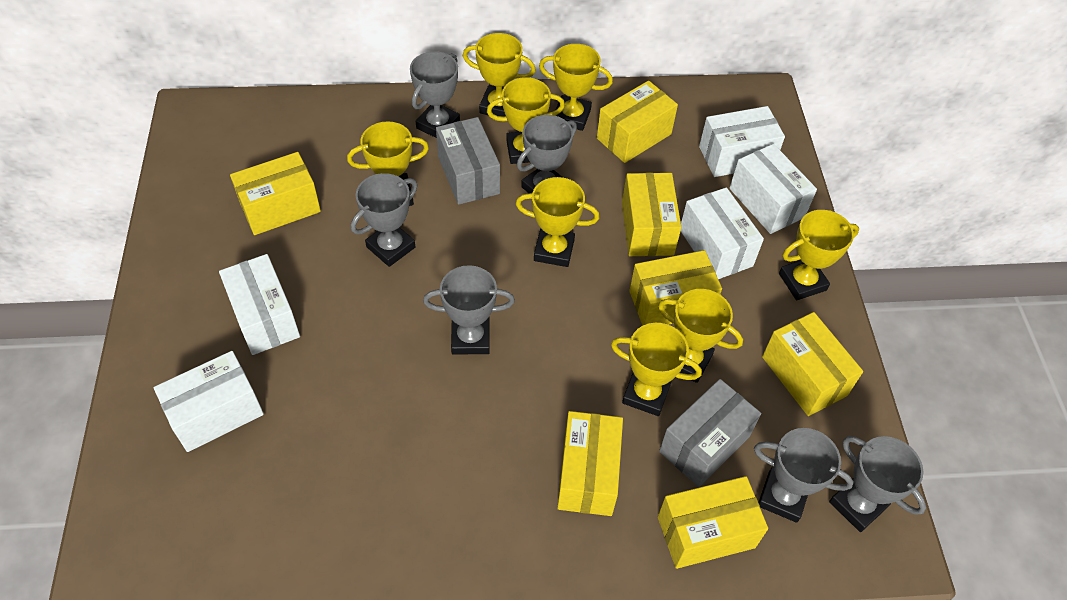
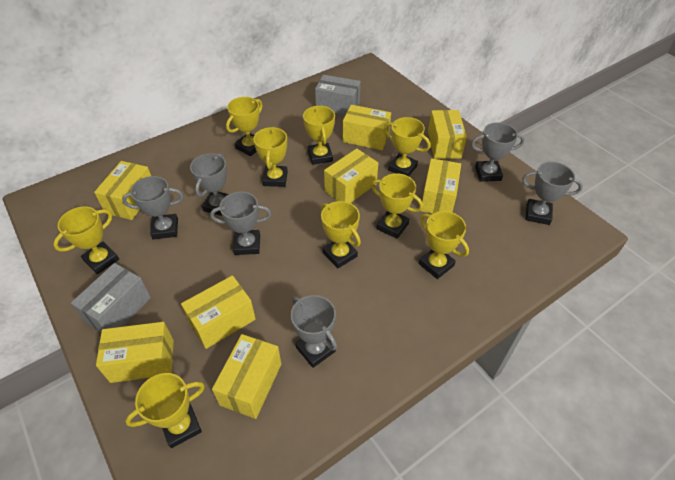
white box: 5 -> 0
yellow box: 7 -> 8
yellow trophy: 8 -> 9

